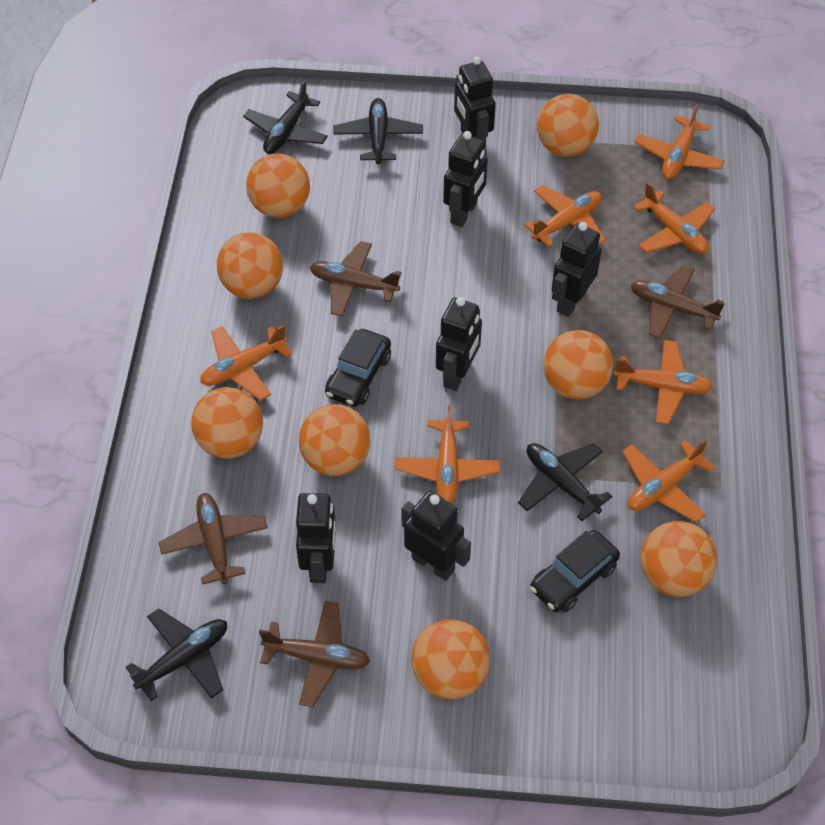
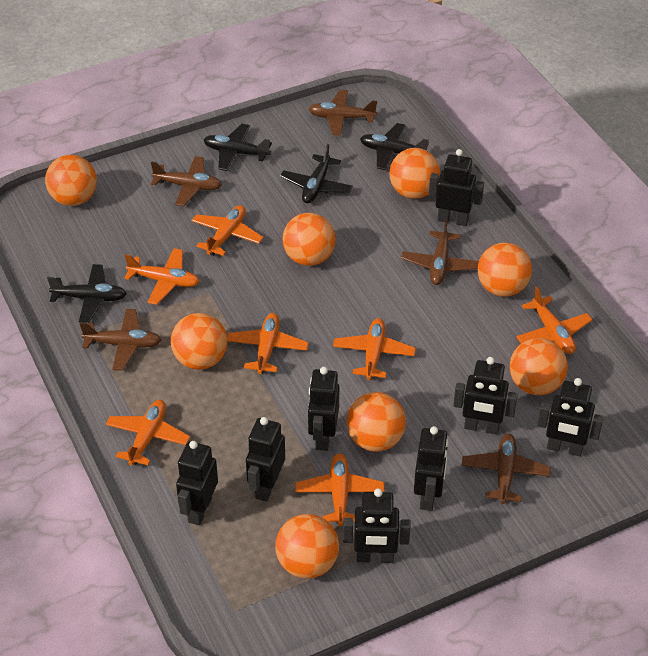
black car: 2 -> 0
black robot: 6 -> 8
brown plane: 4 -> 5

